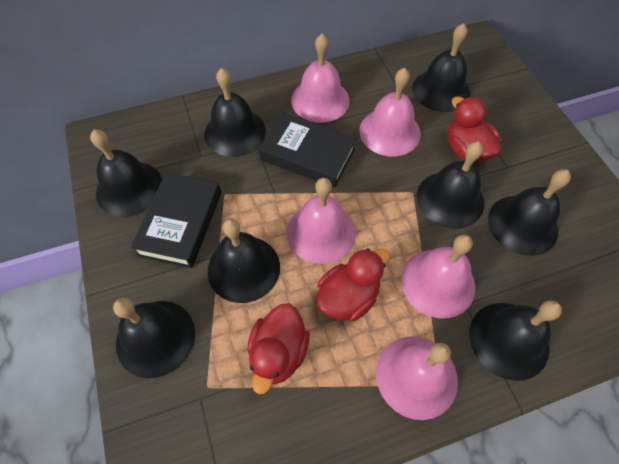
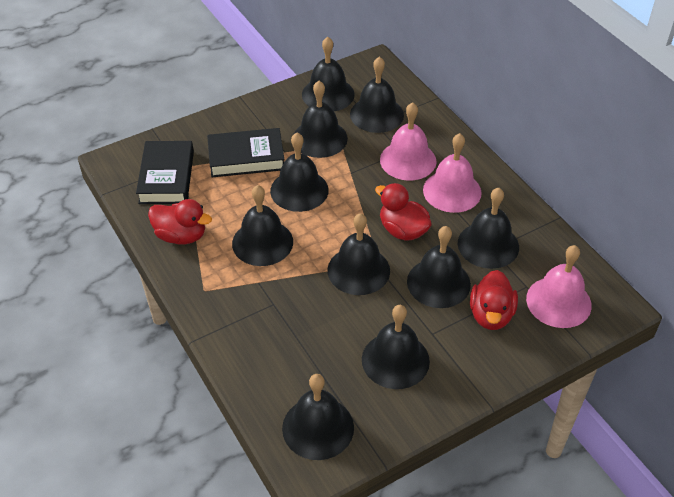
black bell: 8 -> 10
pink bell: 5 -> 3

